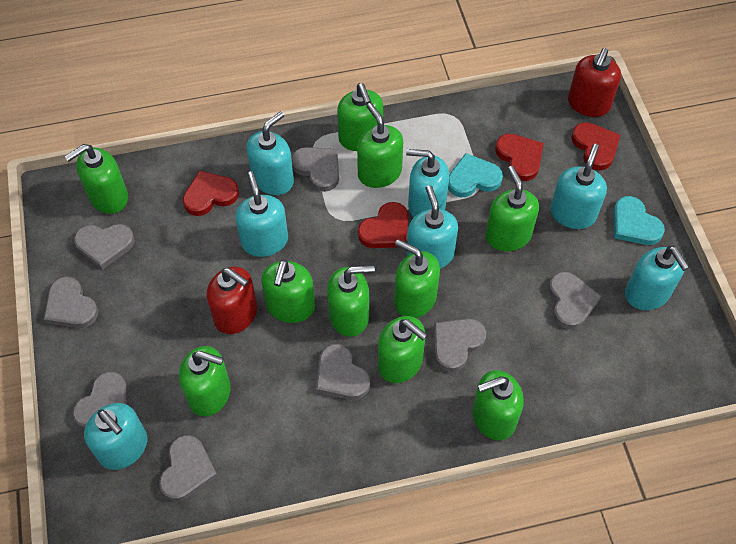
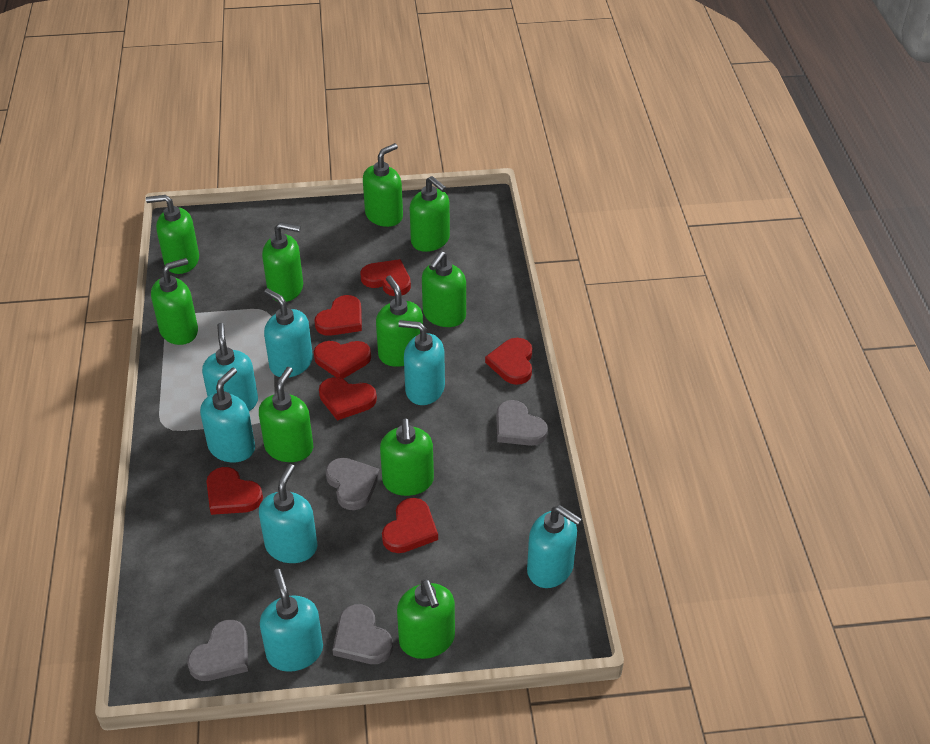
grey heart: 8 -> 4
red heart: 4 -> 7
red soap dispenser: 2 -> 0
turquoise heart: 2 -> 0

